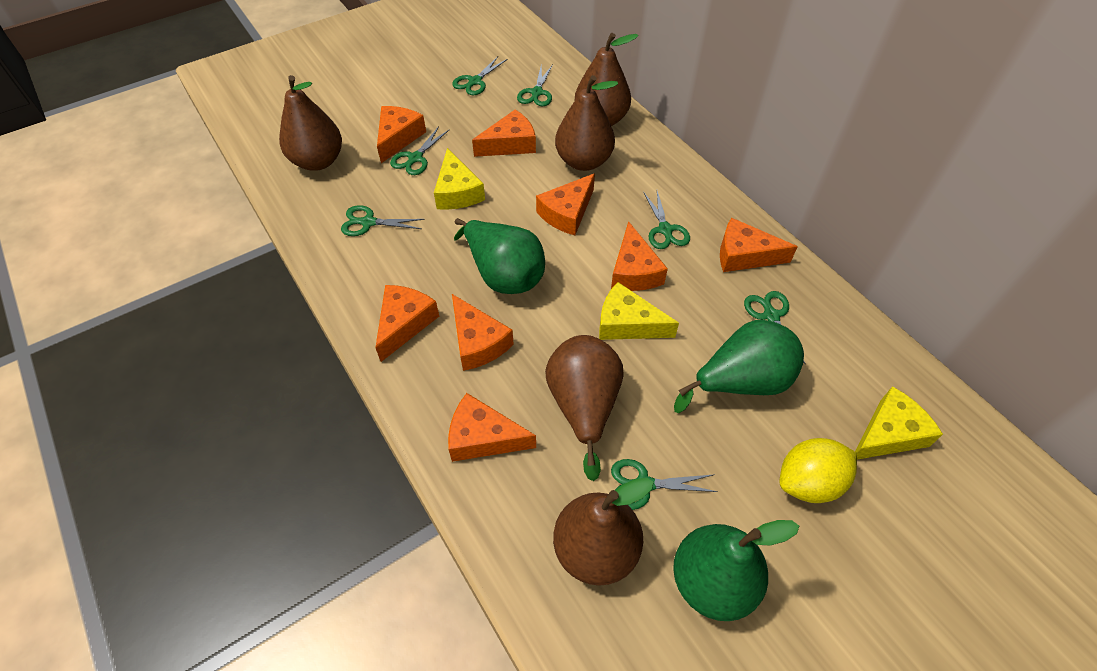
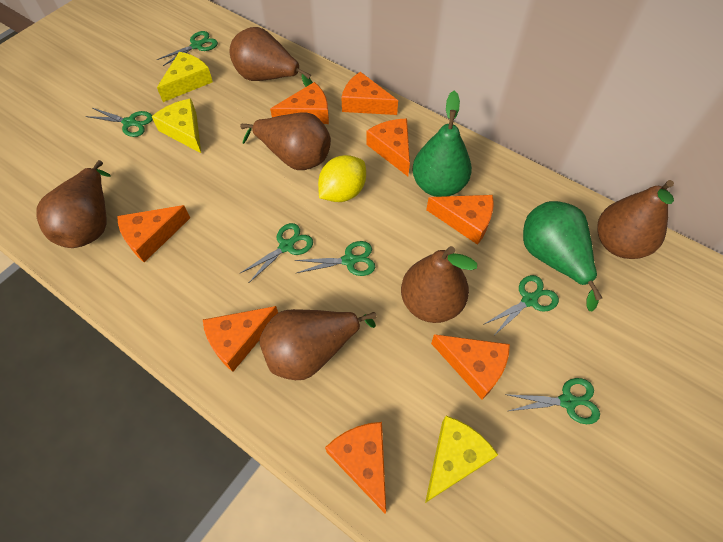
brown pear: 5 -> 6
green pear: 3 -> 2
green scissors: 7 -> 6

